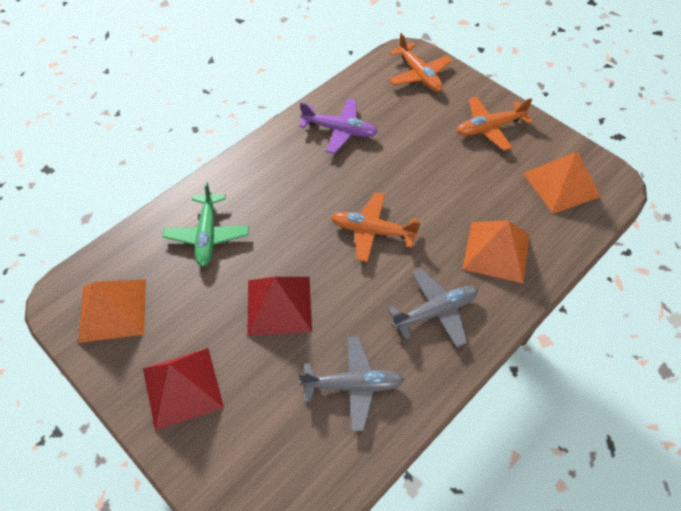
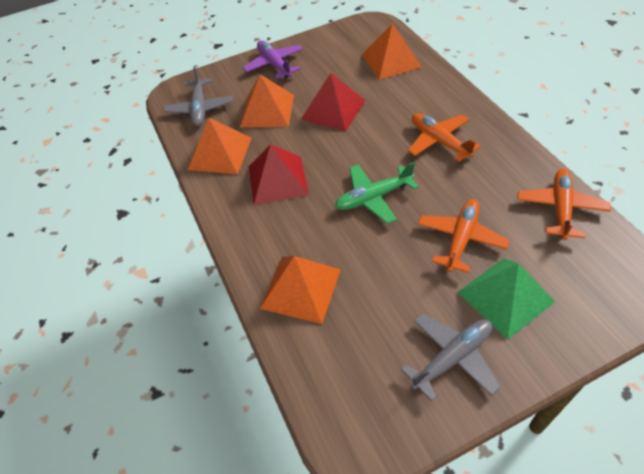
green pyramid: 0 -> 1
orange pyramid: 3 -> 4

